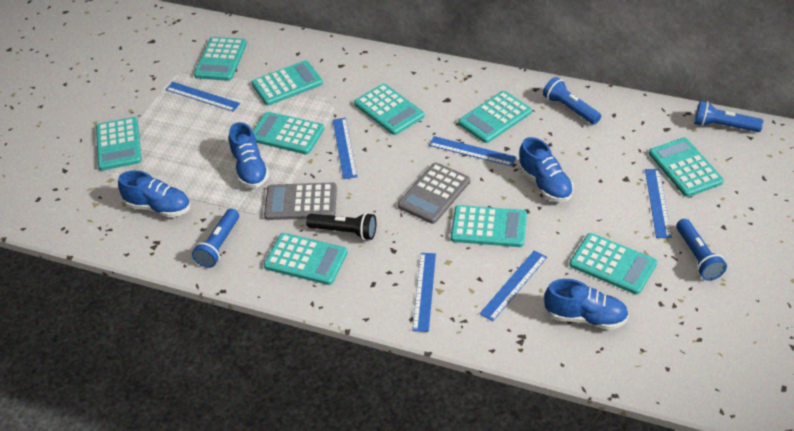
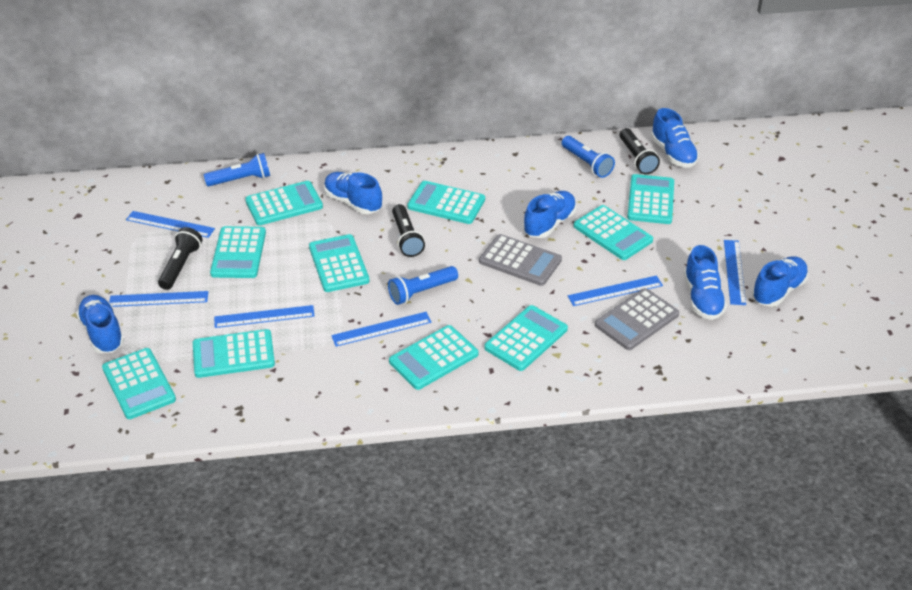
black flashlight: 1 -> 3
blue flashlight: 4 -> 3
blue shoe: 4 -> 6

